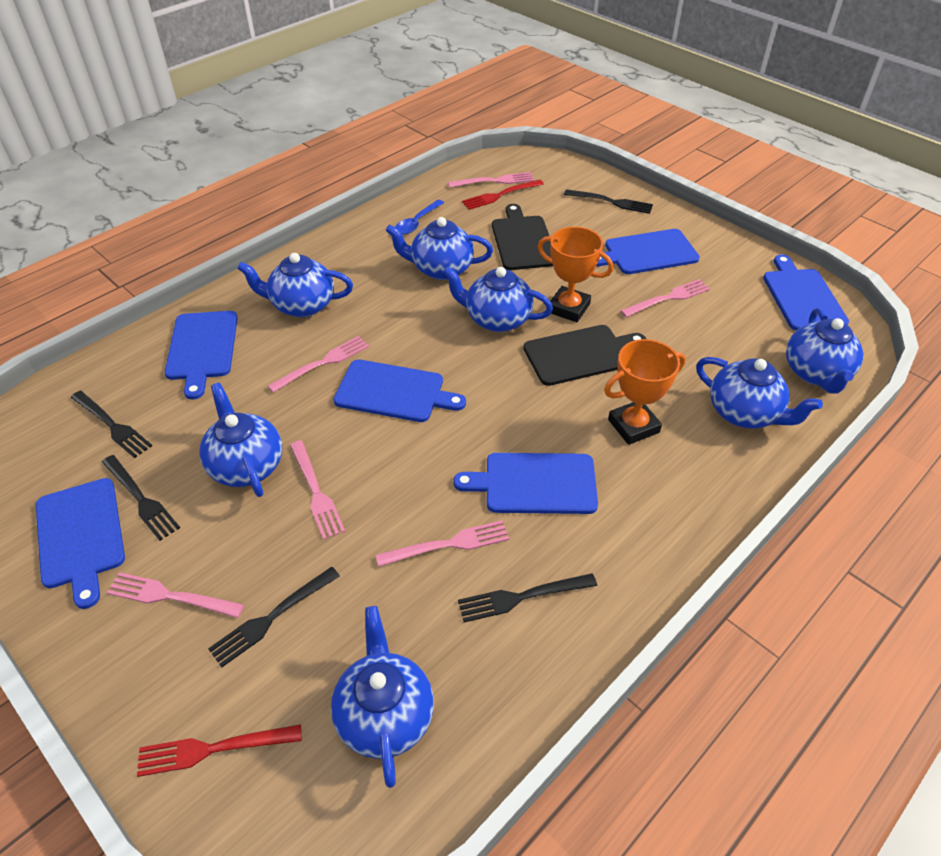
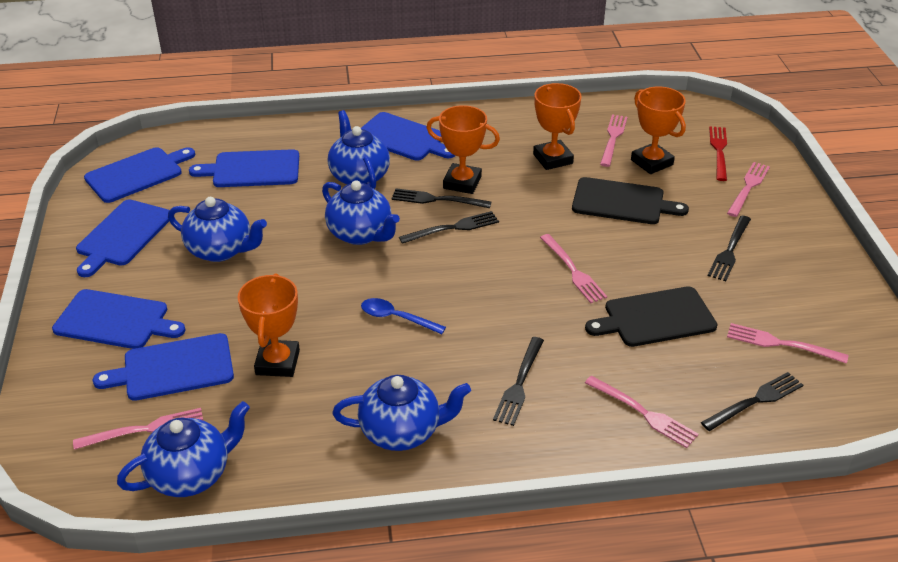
blue teapot: 7 -> 5
orange trophy: 2 -> 4
red fork: 2 -> 1

